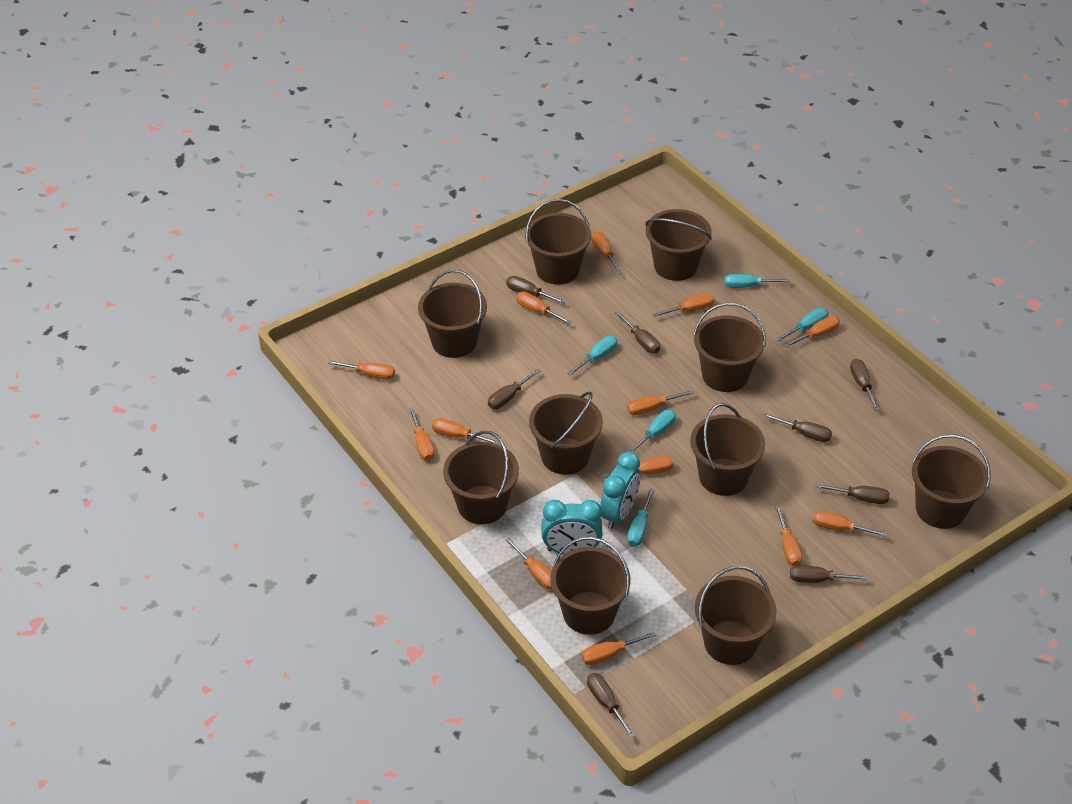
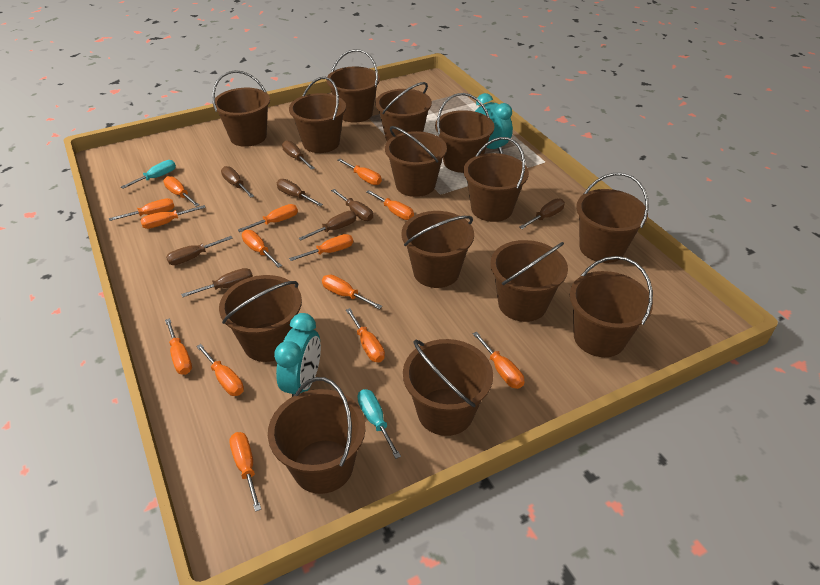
brown bucket: 10 -> 14
orange screwdriver: 13 -> 14
turquoise screwdriver: 5 -> 2

